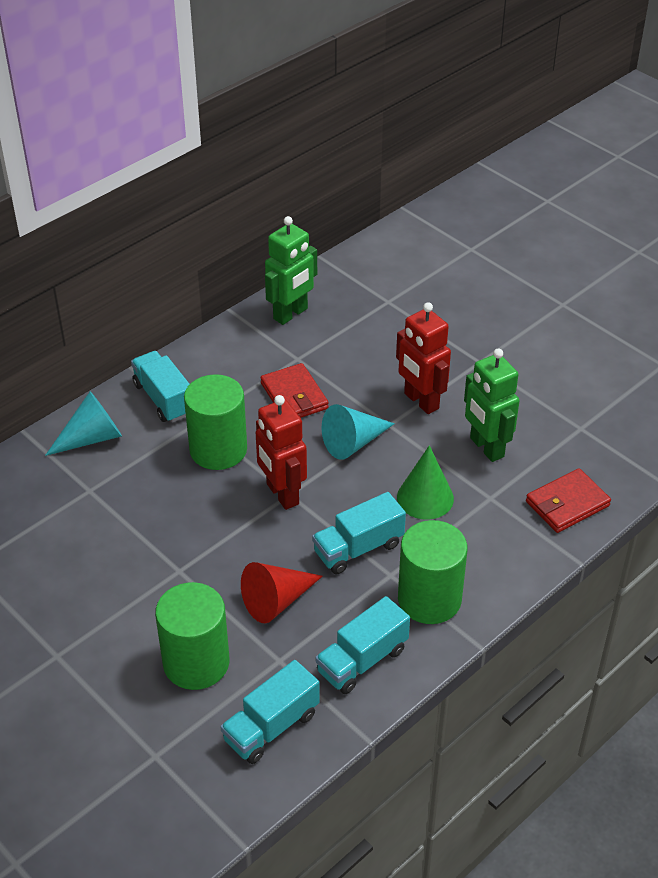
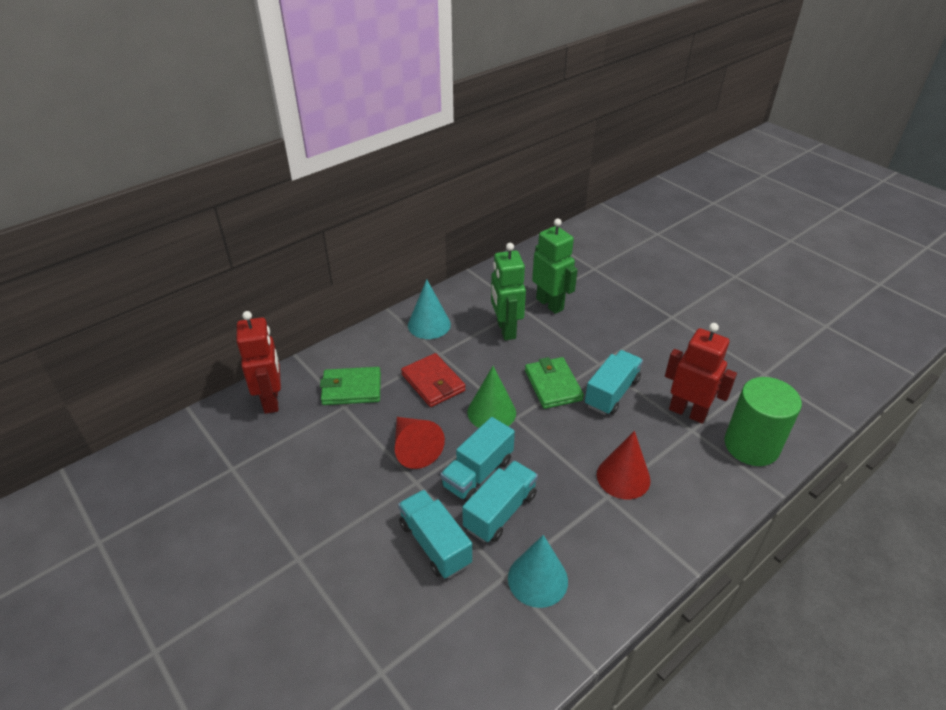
green cylinder: 3 -> 1
green wallet: 0 -> 2
red cone: 1 -> 2
red wallet: 2 -> 1

